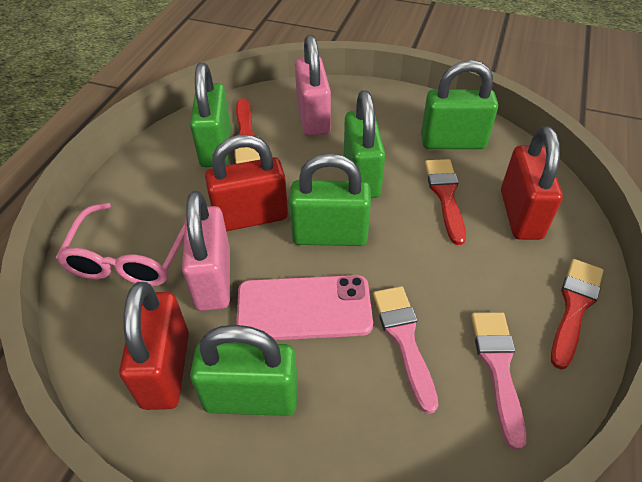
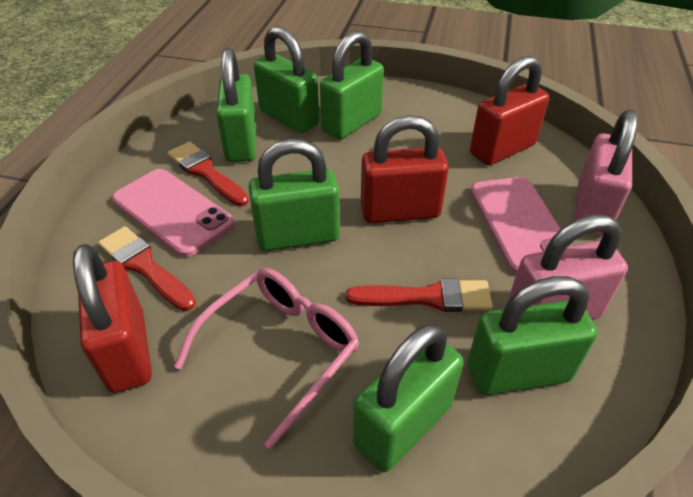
green padlock: 5 -> 6
pink brush: 2 -> 0
pink phone: 1 -> 2

